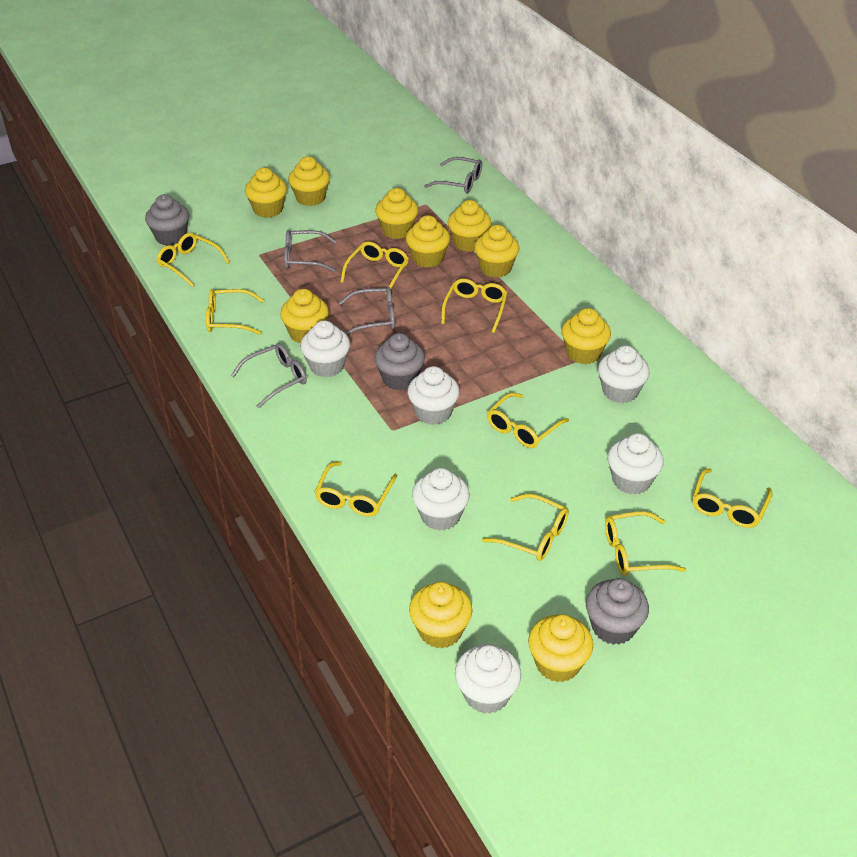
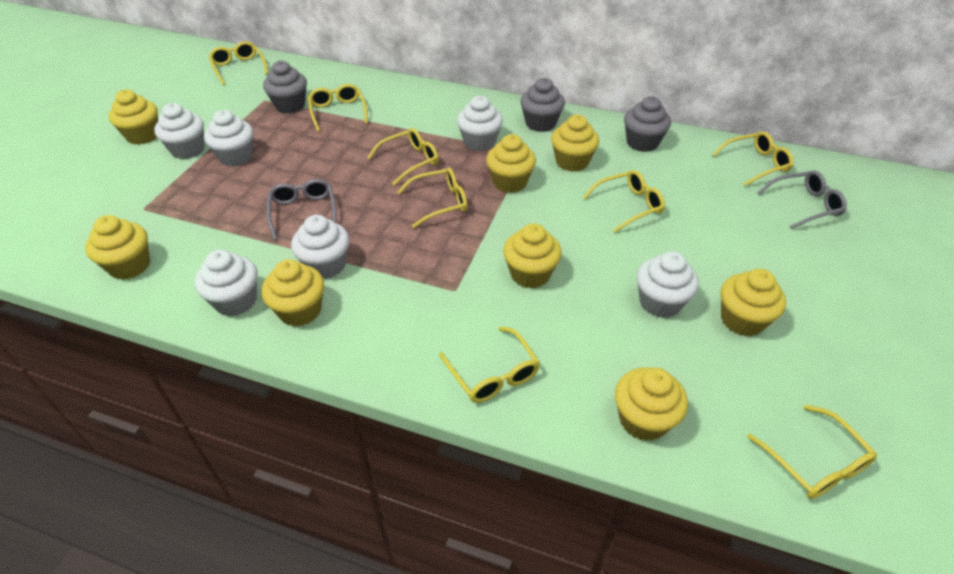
grey glasses: 4 -> 2
yellow cupcake: 10 -> 8
yellow glasses: 9 -> 8

